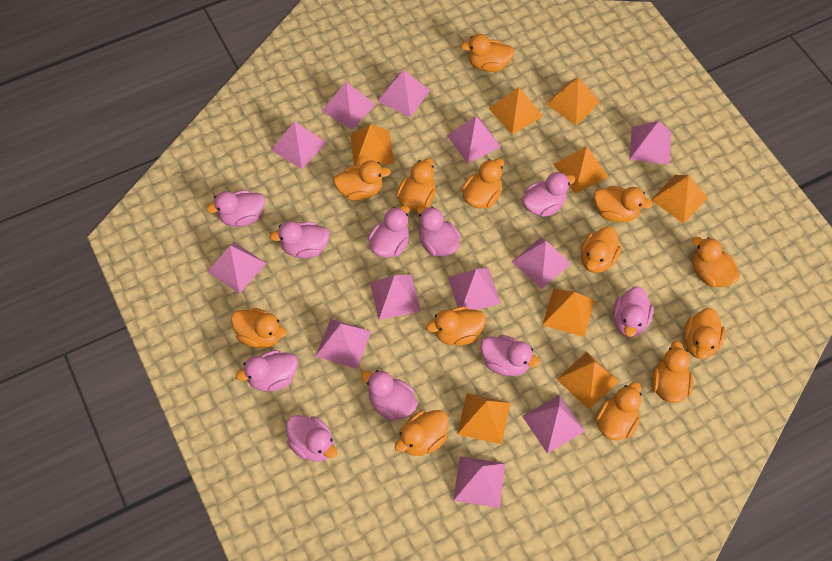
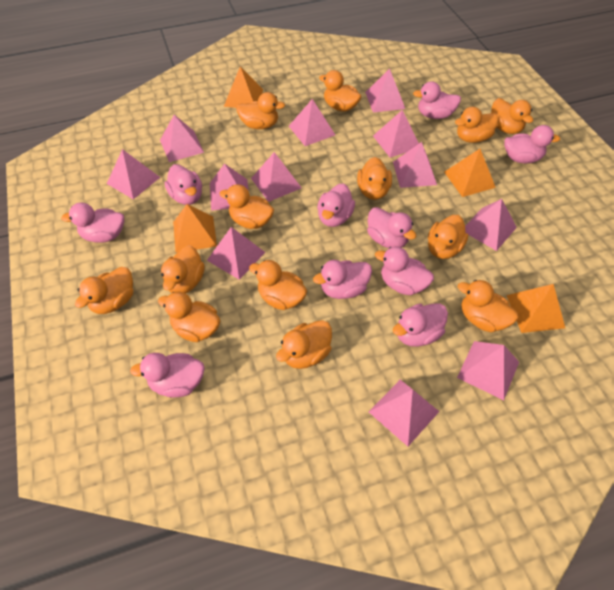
orange pyramid: 8 -> 4

